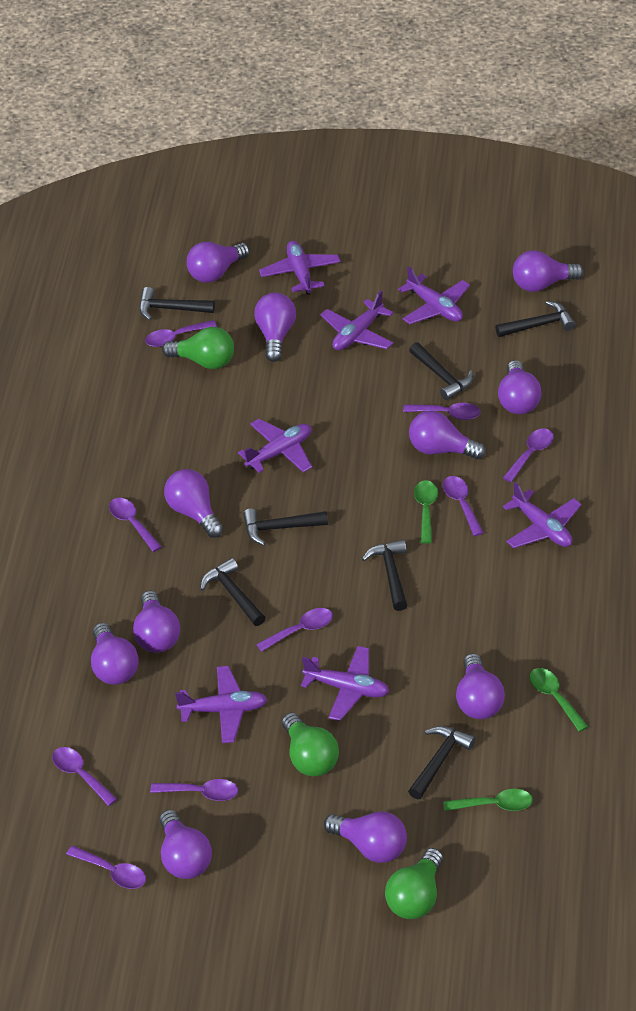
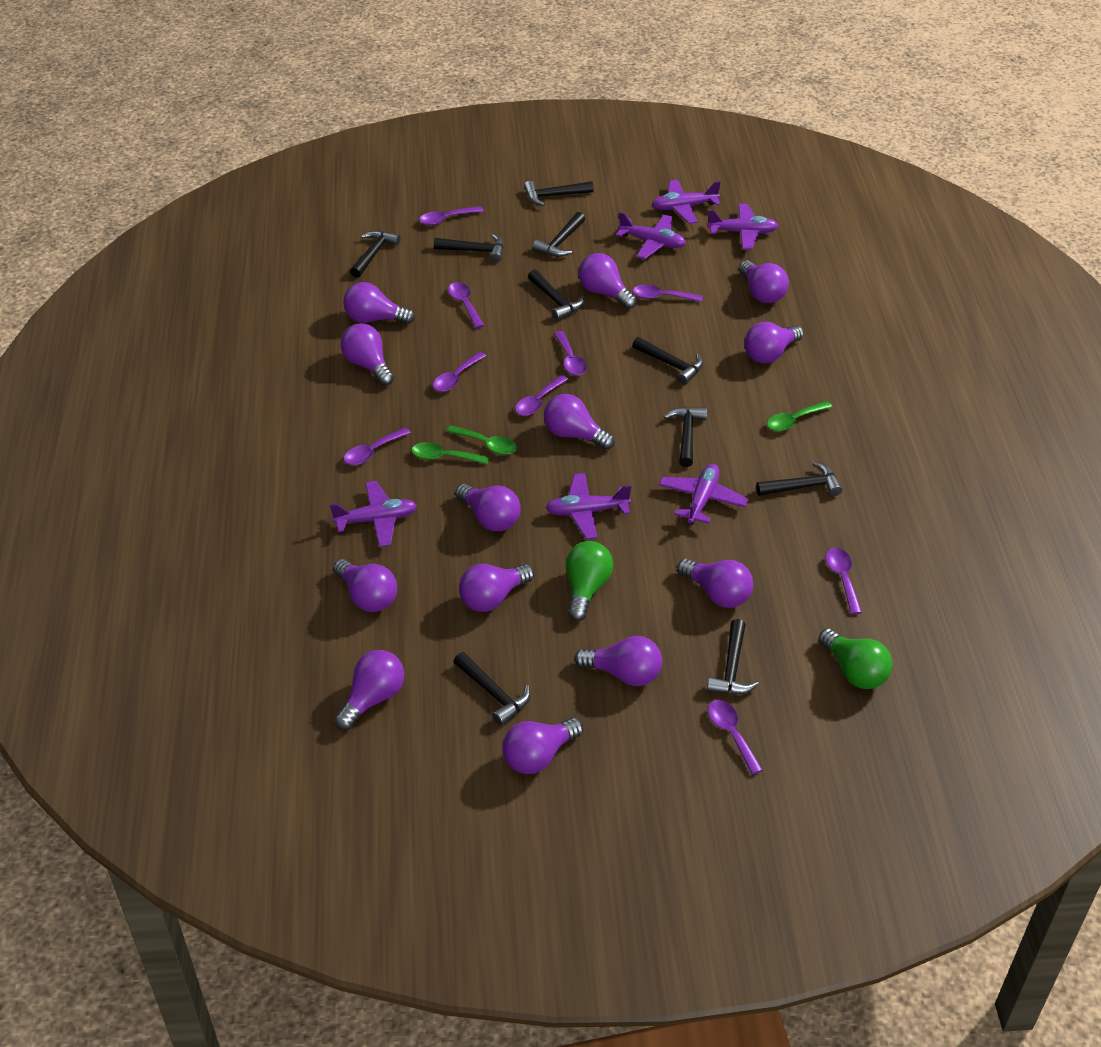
black hammer: 7 -> 10
green light bulb: 3 -> 2
purple light bulb: 11 -> 13
purple plane: 7 -> 6

